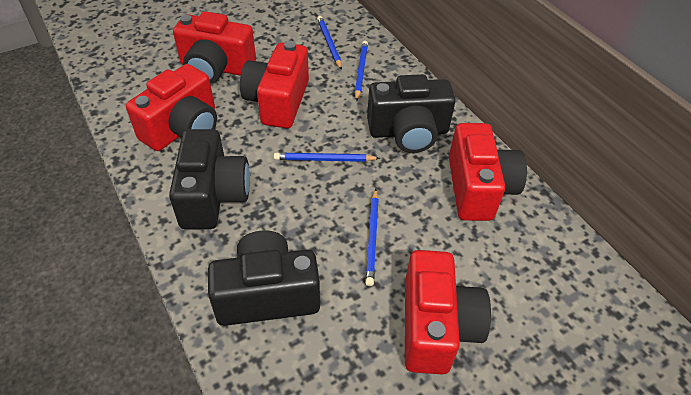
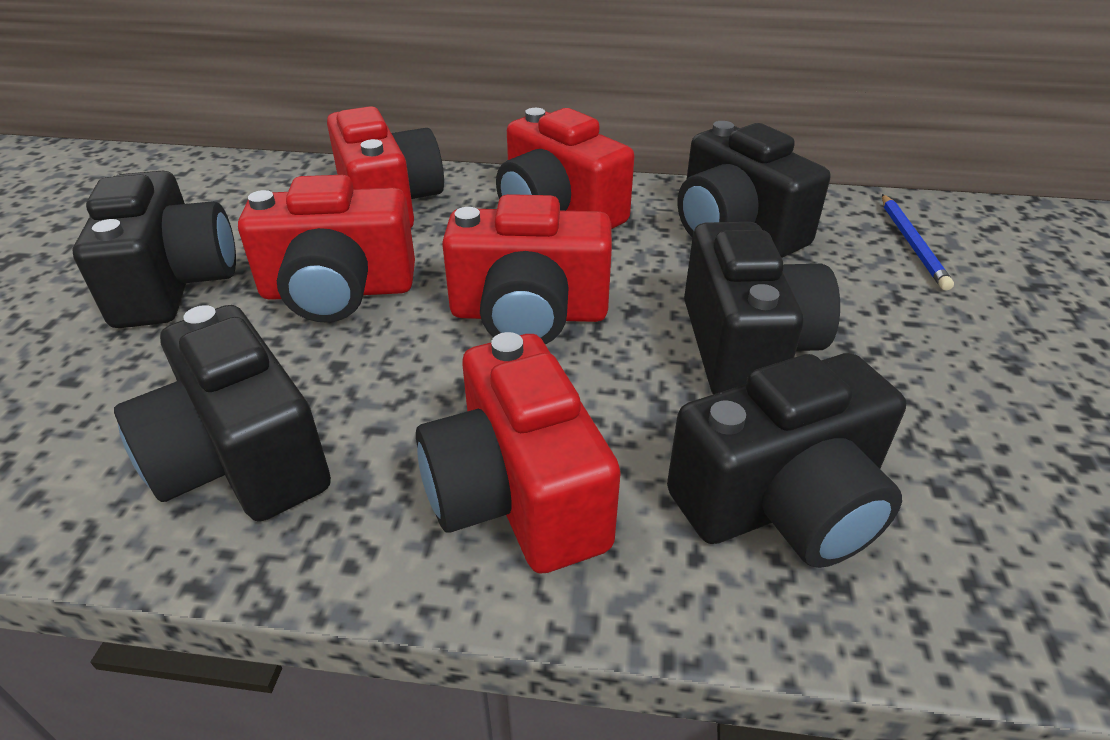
black camera: 3 -> 5
blue pencil: 4 -> 1

